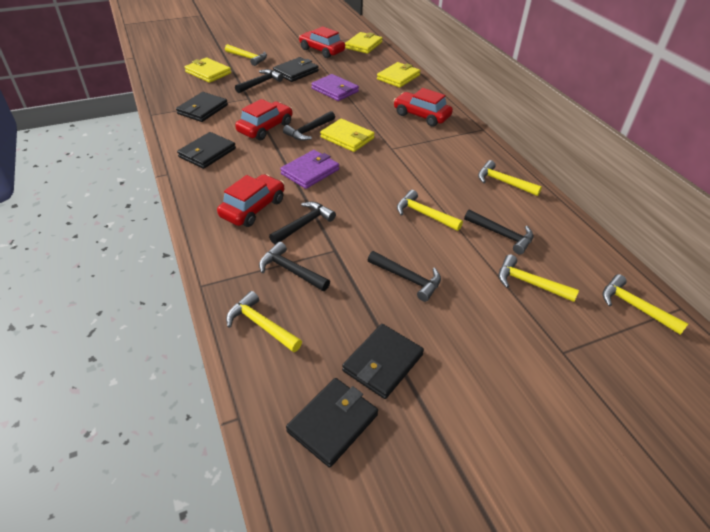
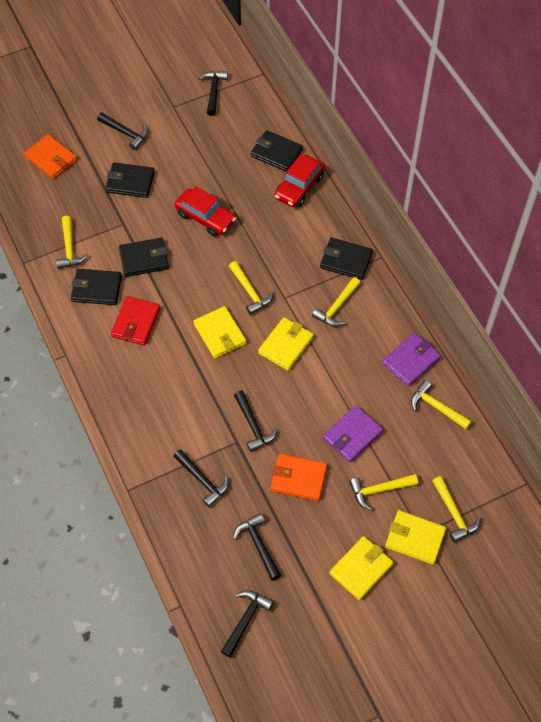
orange wallet: 0 -> 2
red car: 4 -> 2
red wallet: 0 -> 1

